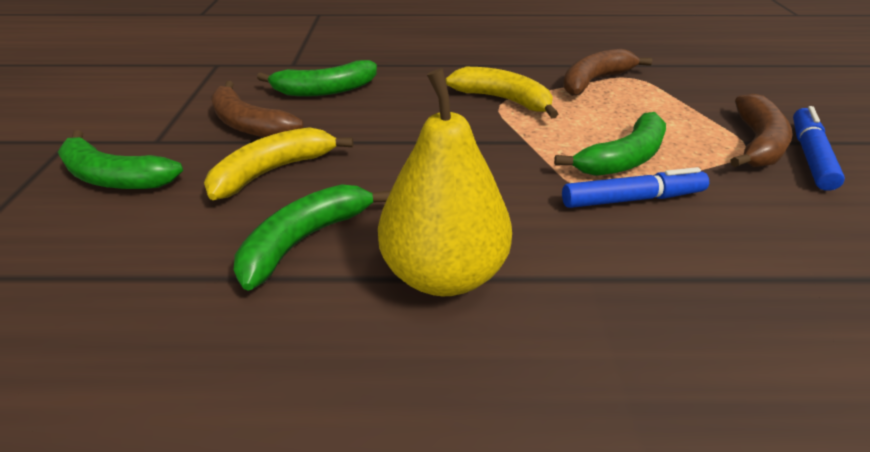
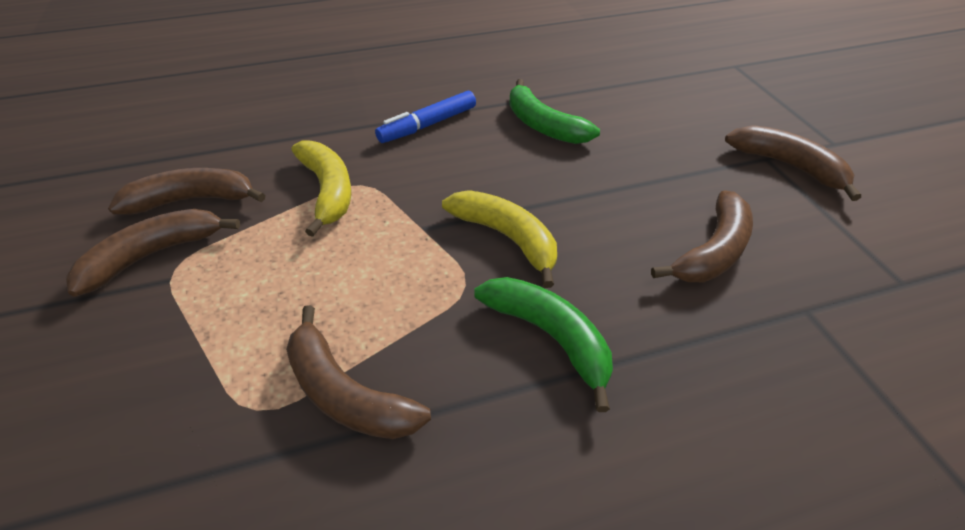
blue marker: 2 -> 1
brown banana: 3 -> 5
green banana: 4 -> 2
yellow pear: 1 -> 0

